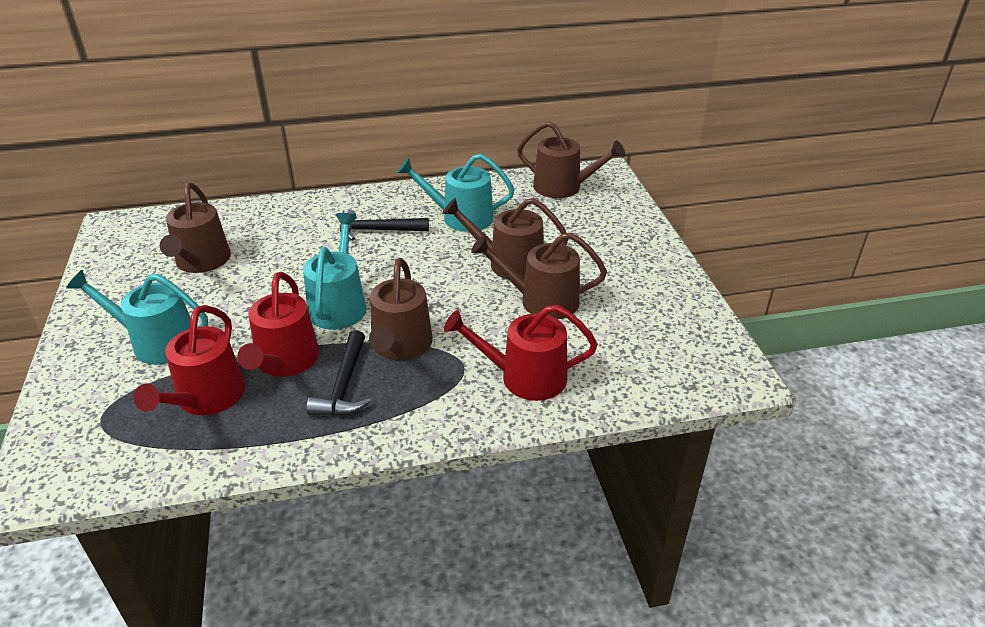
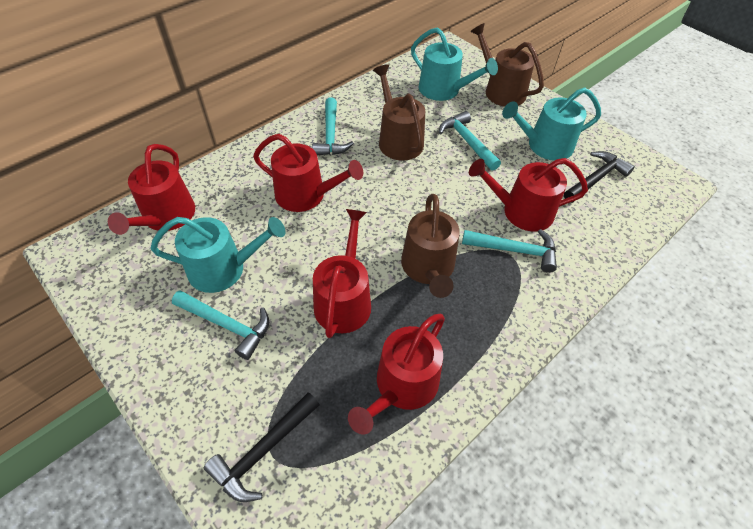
brown watering can: 5 -> 3
red watering can: 3 -> 5
turquoise hammer: 0 -> 4

